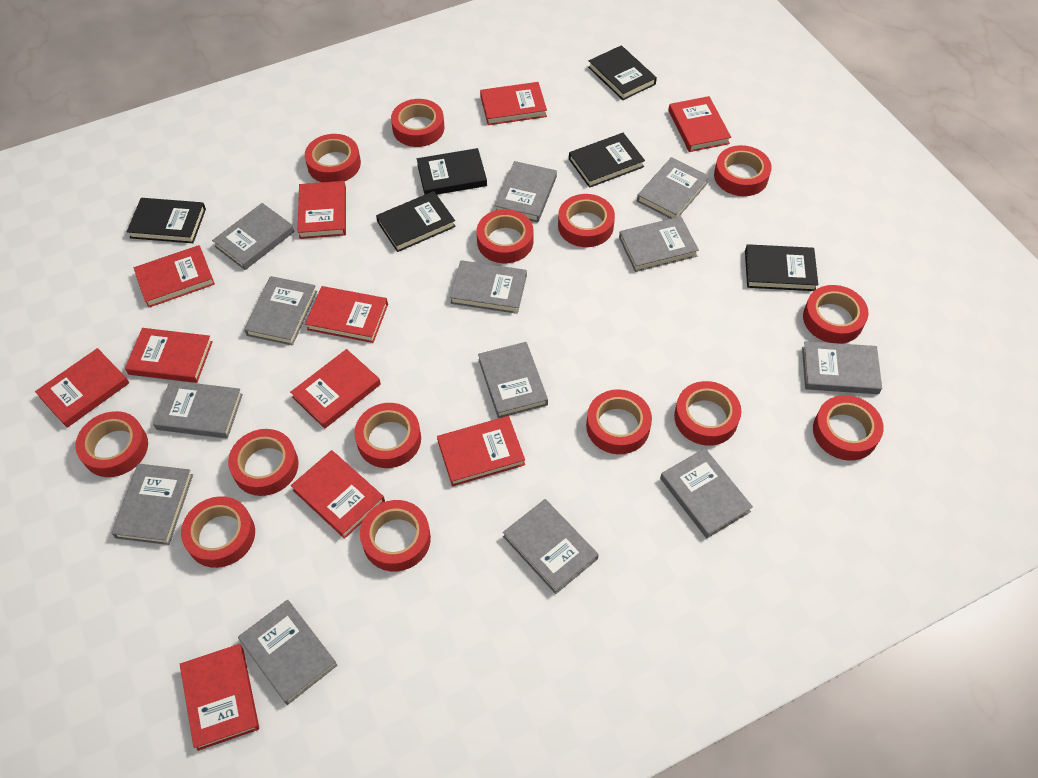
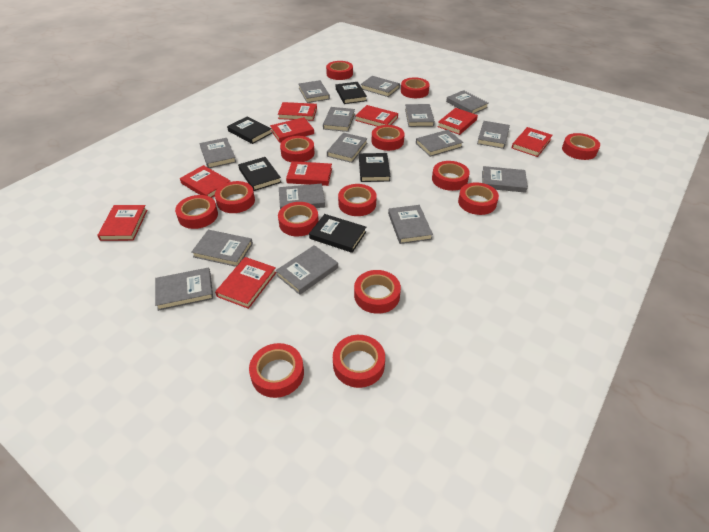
black book: 6 -> 5
grey book: 13 -> 15
red book: 11 -> 9

